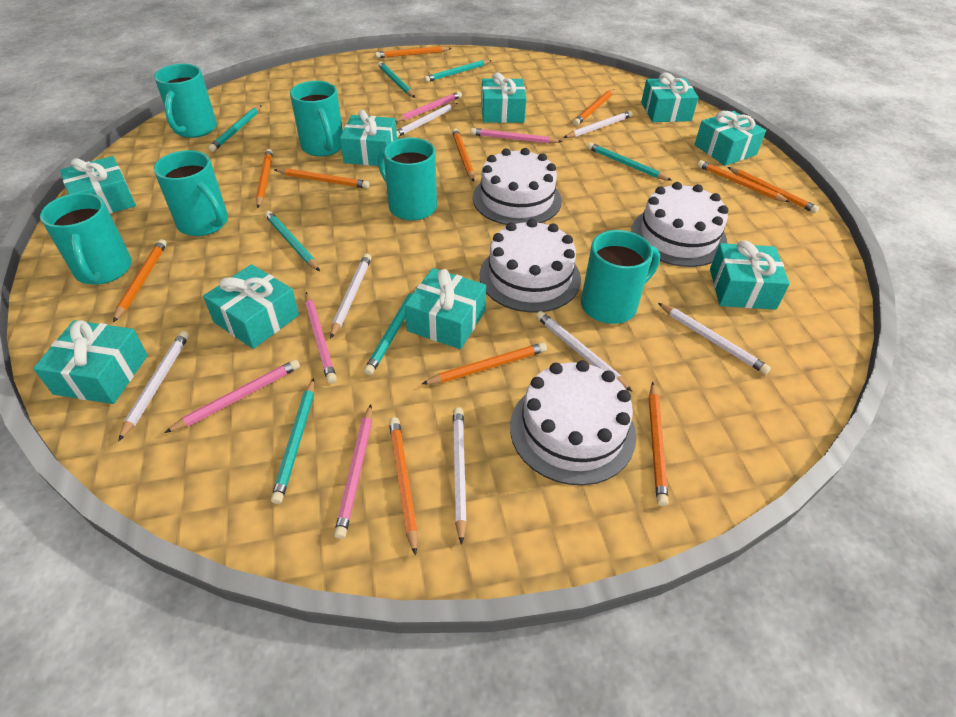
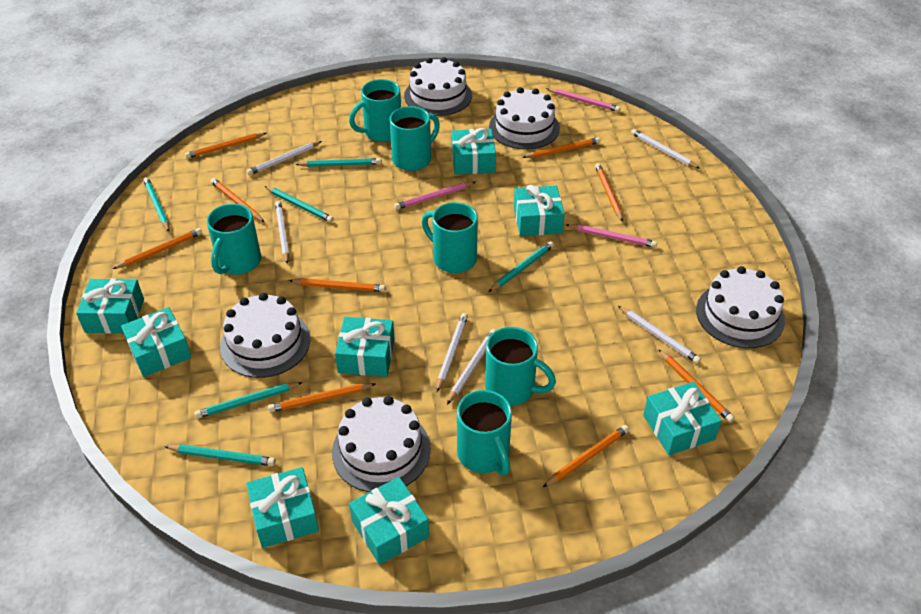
orange pencil: 11 -> 9
pink pencil: 5 -> 3
turquoise gift: 9 -> 8
turquoise pencil: 7 -> 6
white cake: 4 -> 5
white pencil: 7 -> 6

